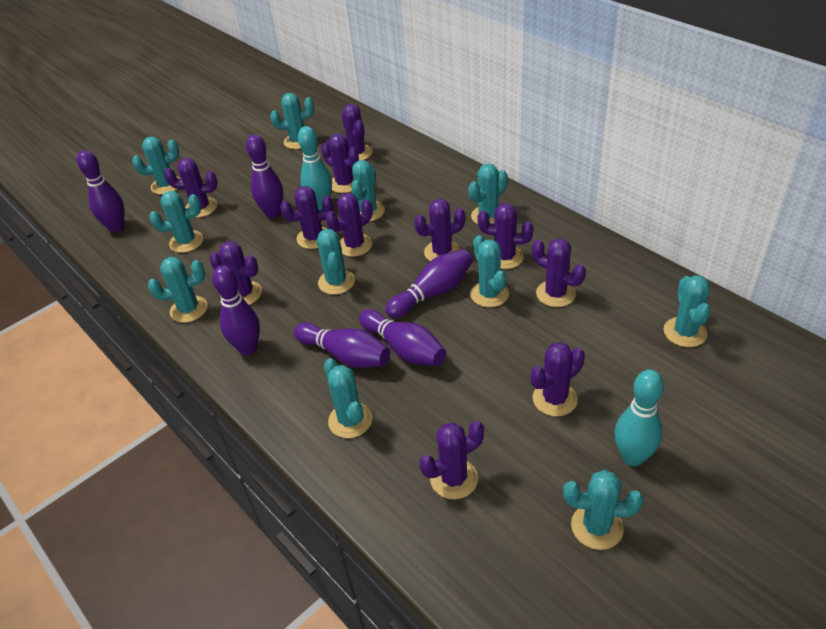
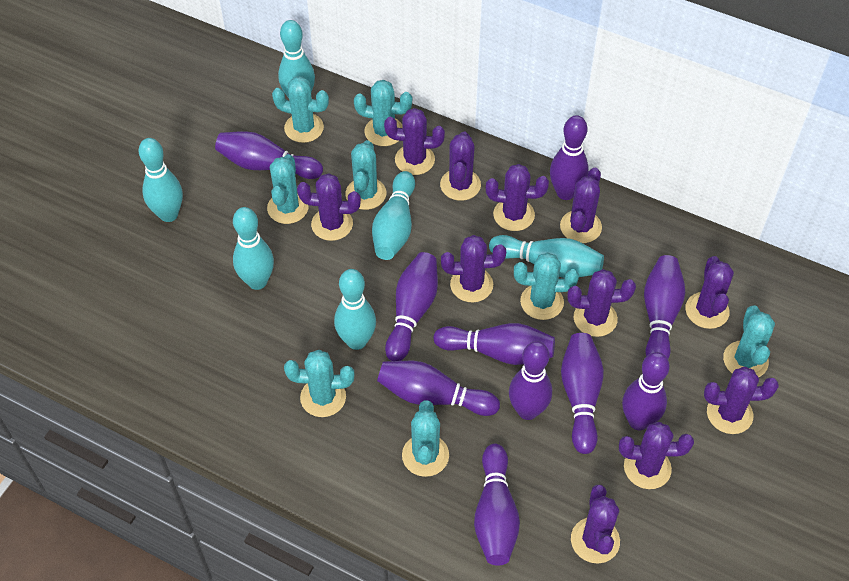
purple bowling pin: 6 -> 10
turquoise bowling pin: 2 -> 6
turquoise cactus: 11 -> 8

